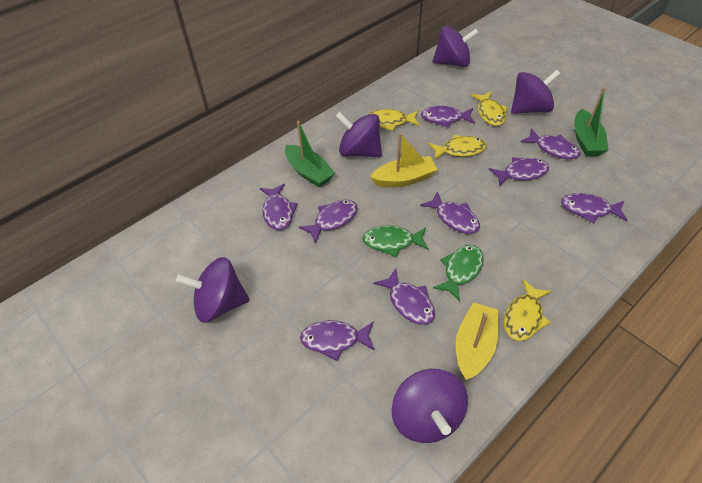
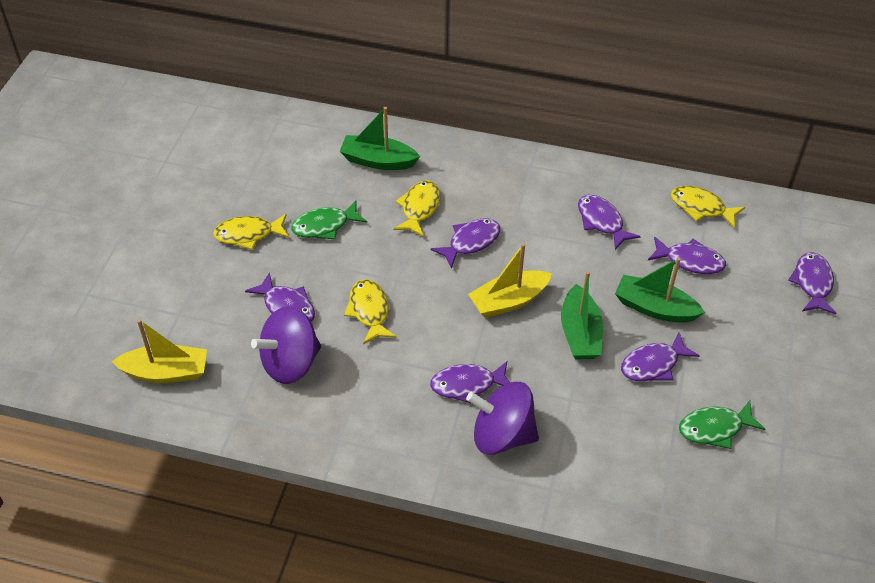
green boat: 2 -> 3
purple fish: 9 -> 7
purple spinning top: 5 -> 2

